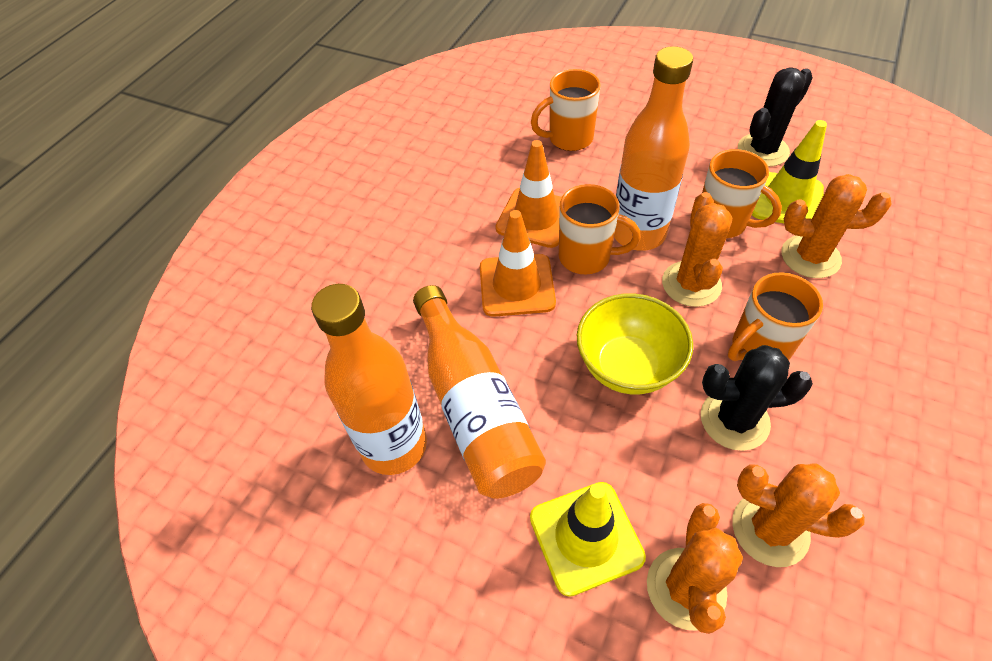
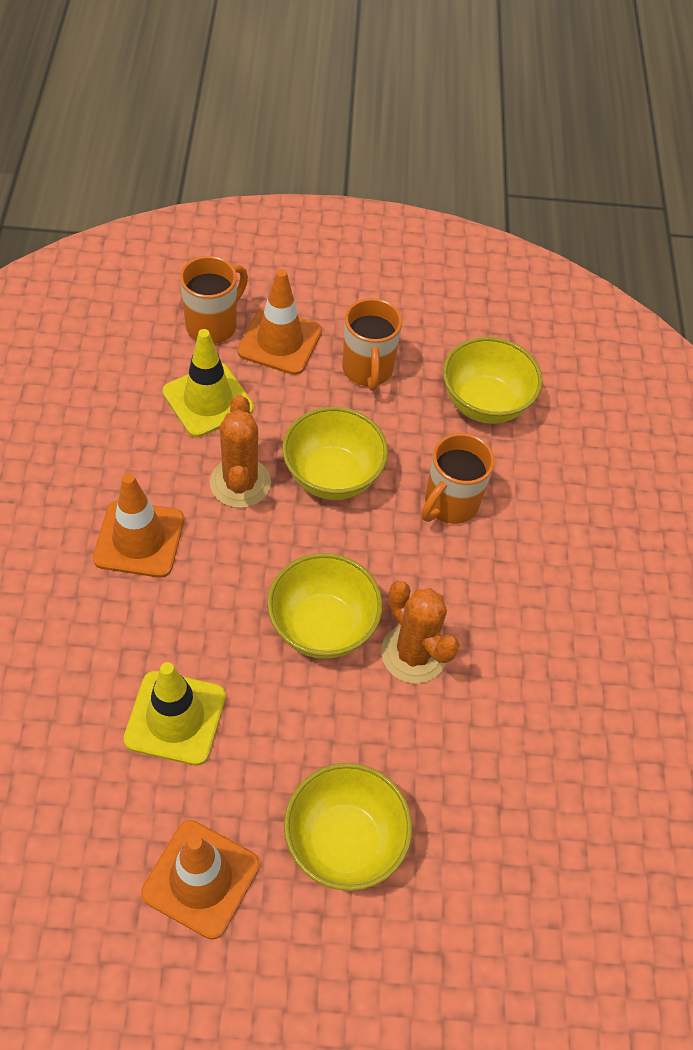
black cactus: 2 -> 0
orange bottle: 3 -> 0
orange cactus: 4 -> 2
orange mug: 4 -> 3
orange traffic cone: 2 -> 3
yellow bowl: 1 -> 4

